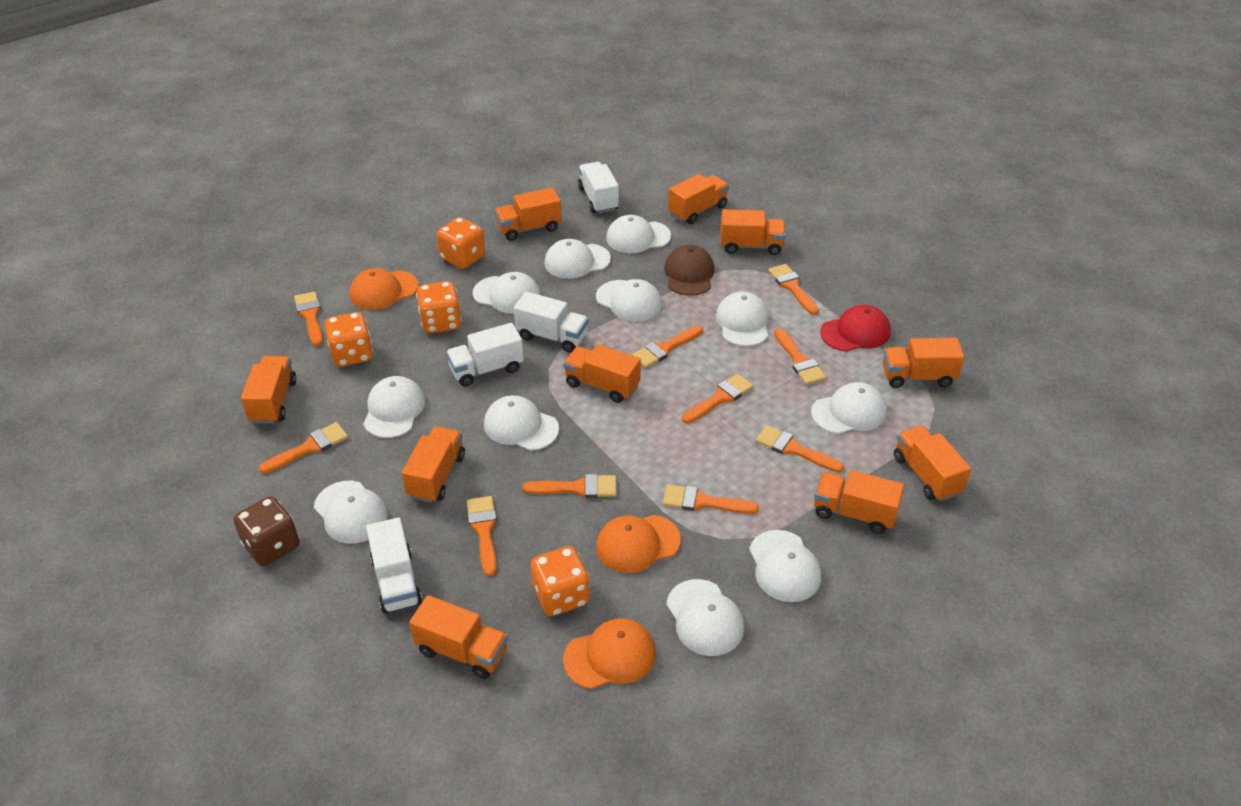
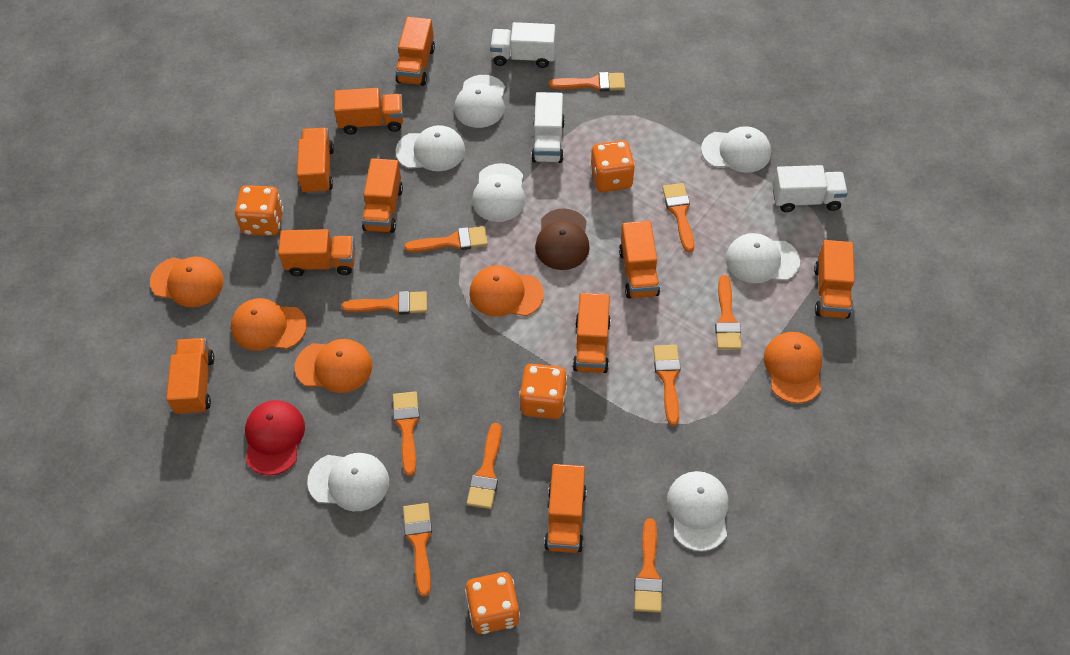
brown dice: 1 -> 0
orange cap: 3 -> 5
white cap: 11 -> 7
white truck: 4 -> 3

